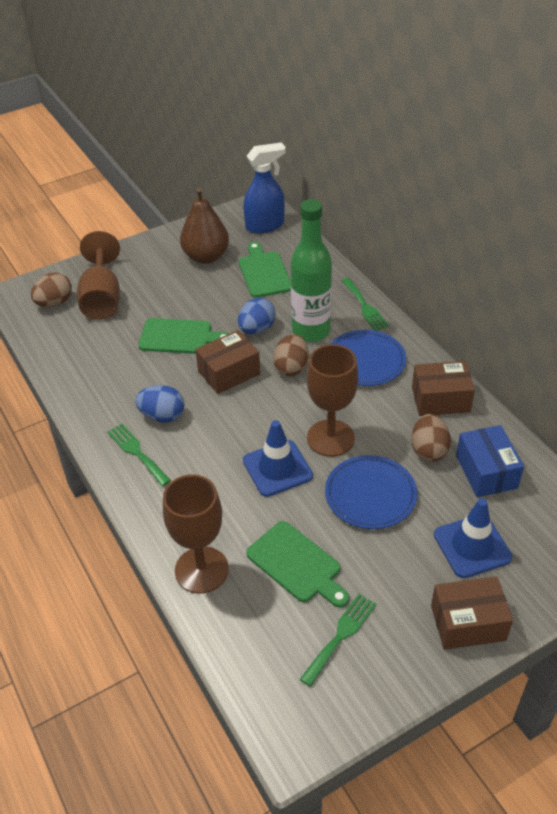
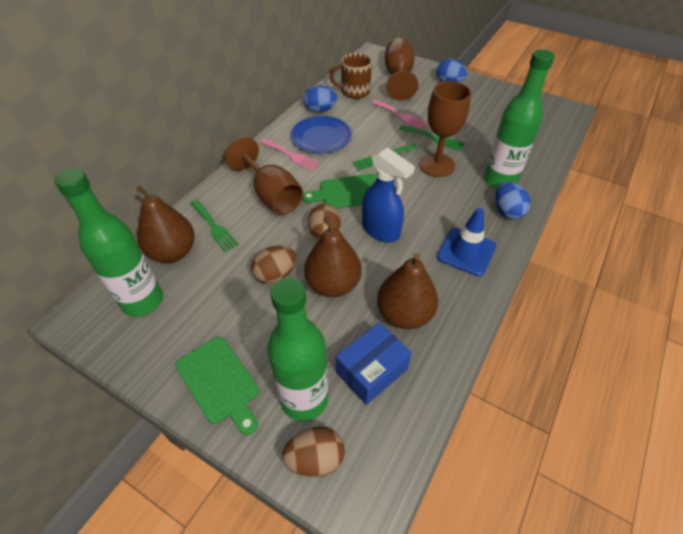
blue egg: 2 -> 3
blue plate: 2 -> 1
blue traffic cone: 2 -> 1
brown box: 3 -> 0
brown mug: 0 -> 1
brown pear: 1 -> 3
green bottle: 1 -> 3
green cutting board: 3 -> 2
pink fork: 0 -> 2

